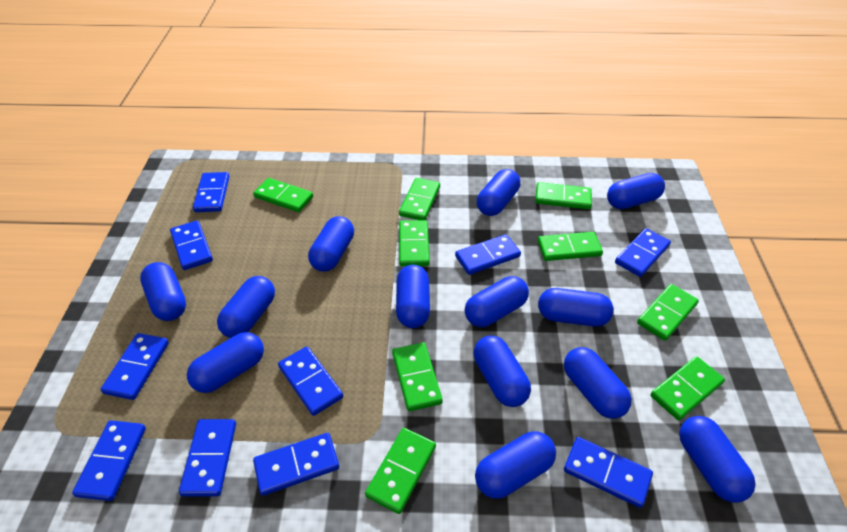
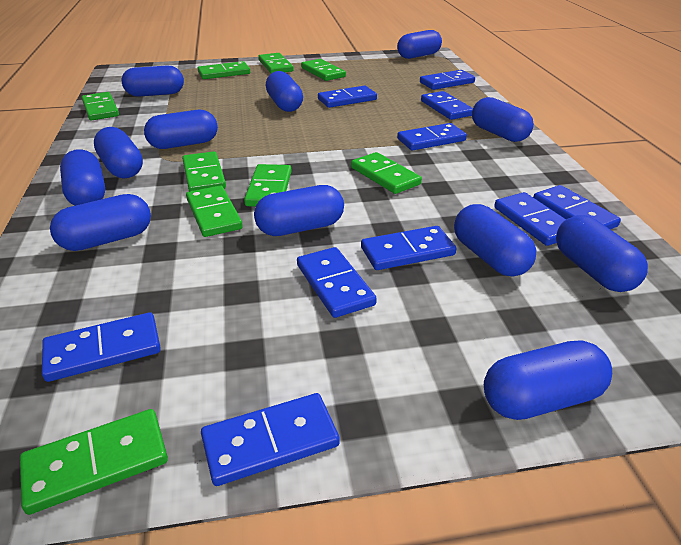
blue capsule: 13 -> 12

